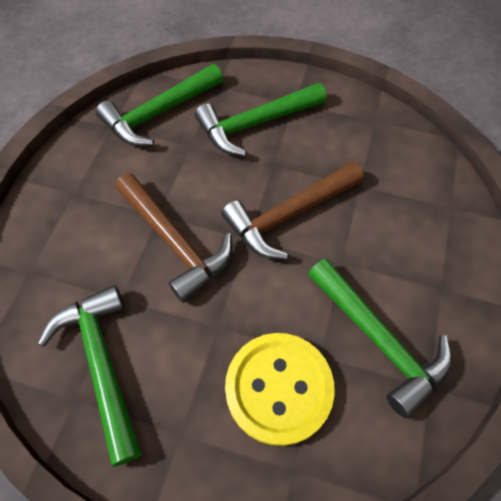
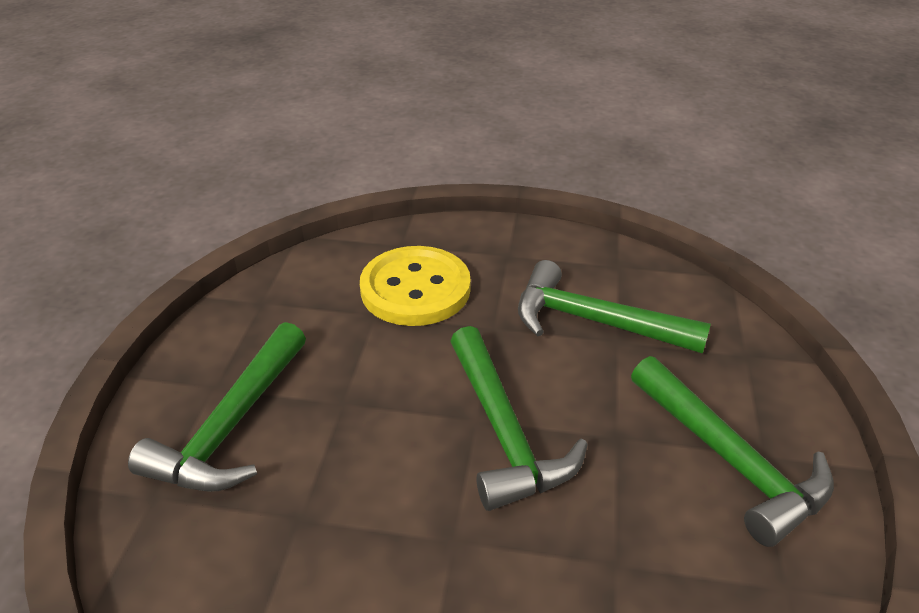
brown hammer: 2 -> 0

